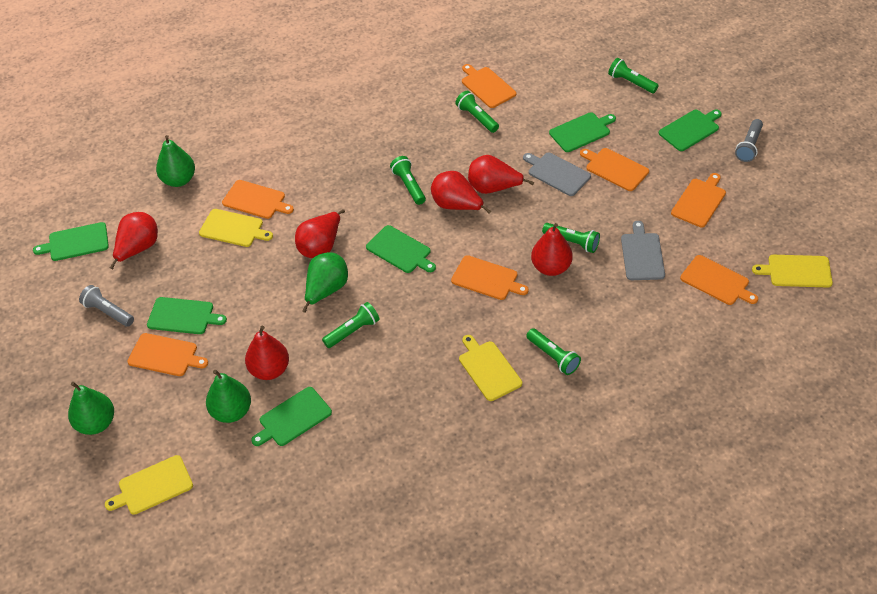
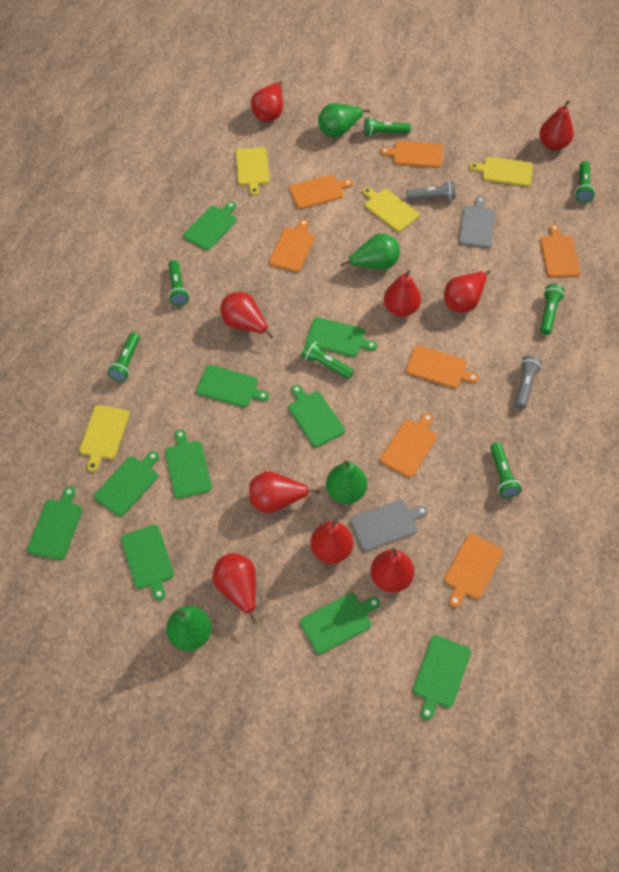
green cutting board: 6 -> 10
green flashlight: 6 -> 7
red pear: 6 -> 9

